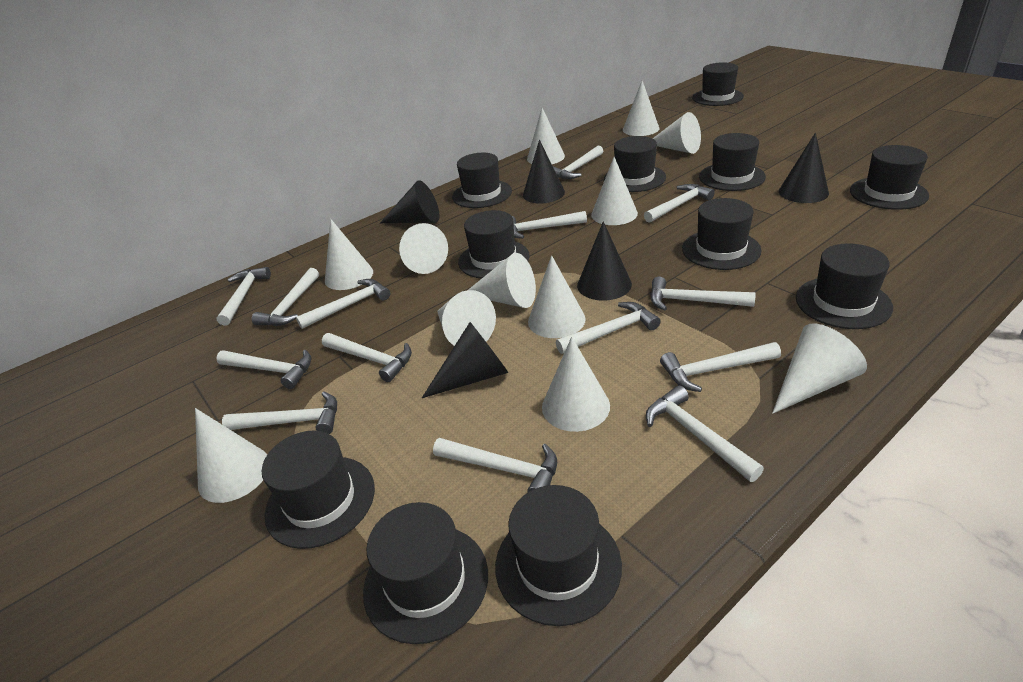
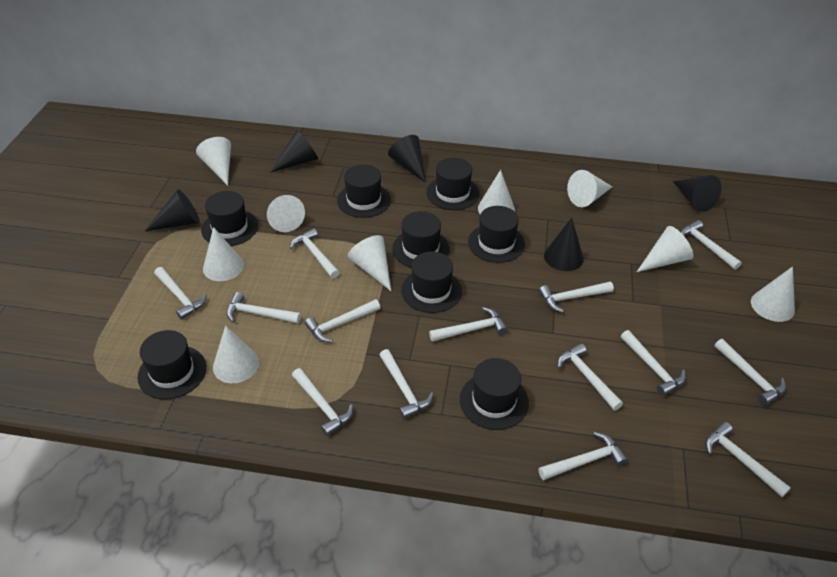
black hat: 11 -> 8
white cone: 12 -> 9

